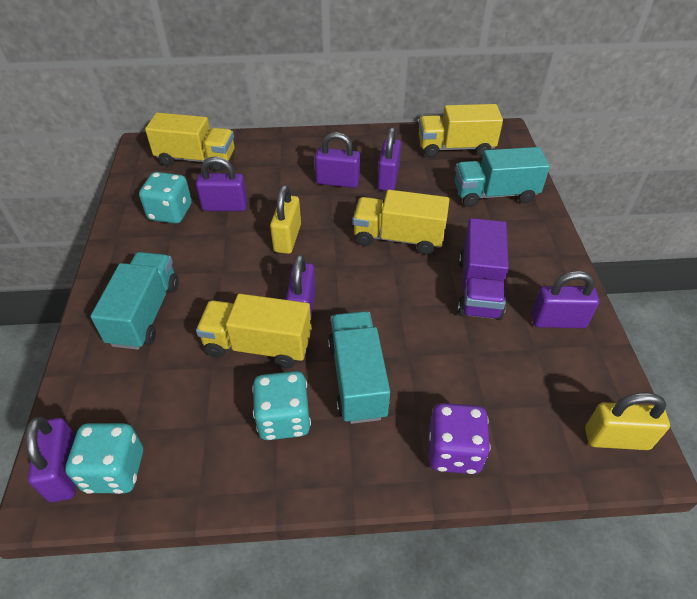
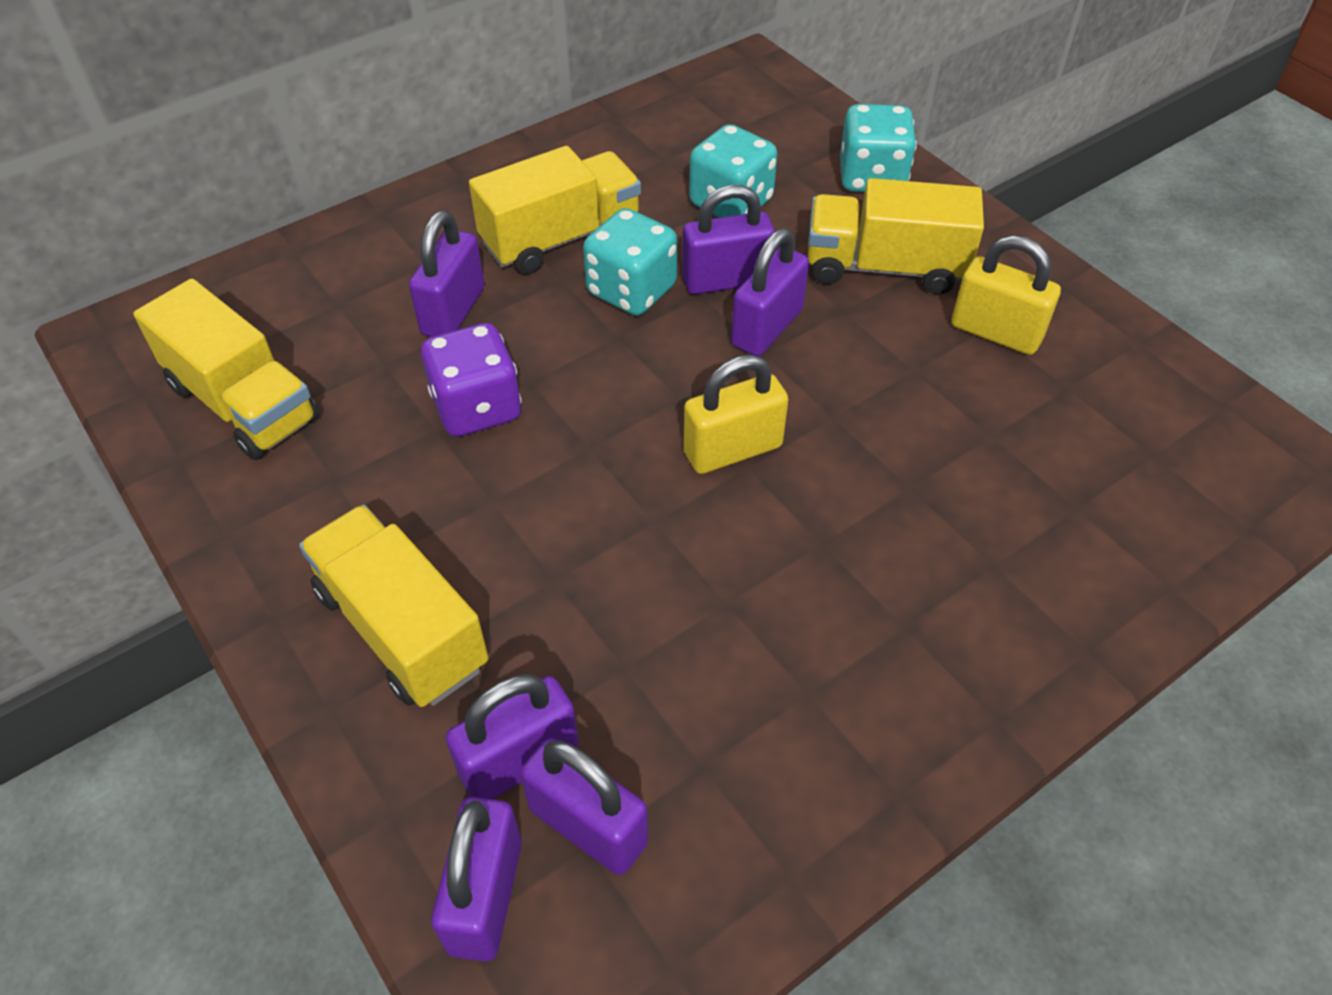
purple truck: 1 -> 0
turquoise truck: 3 -> 0

